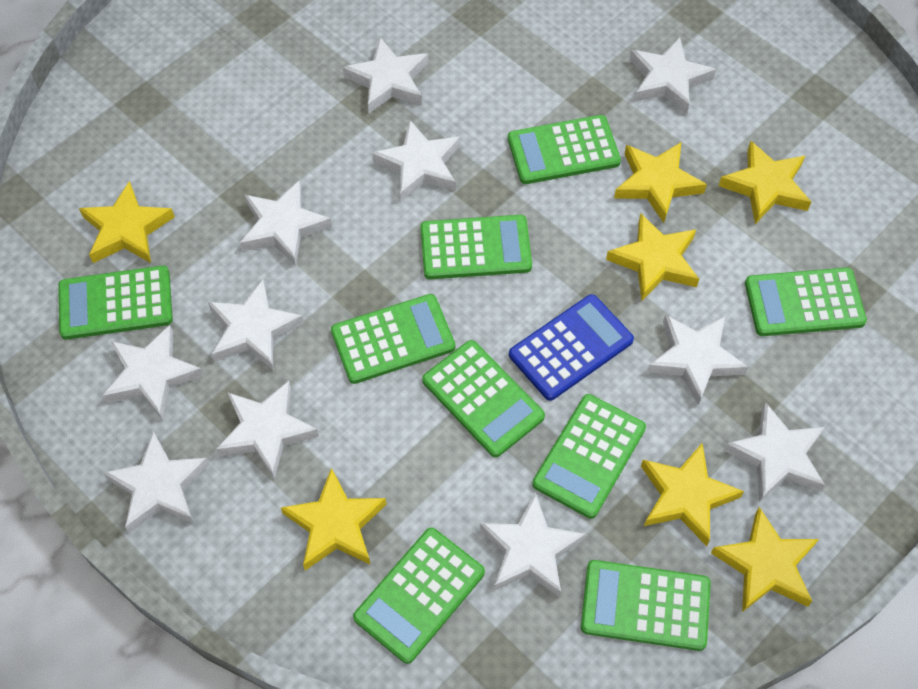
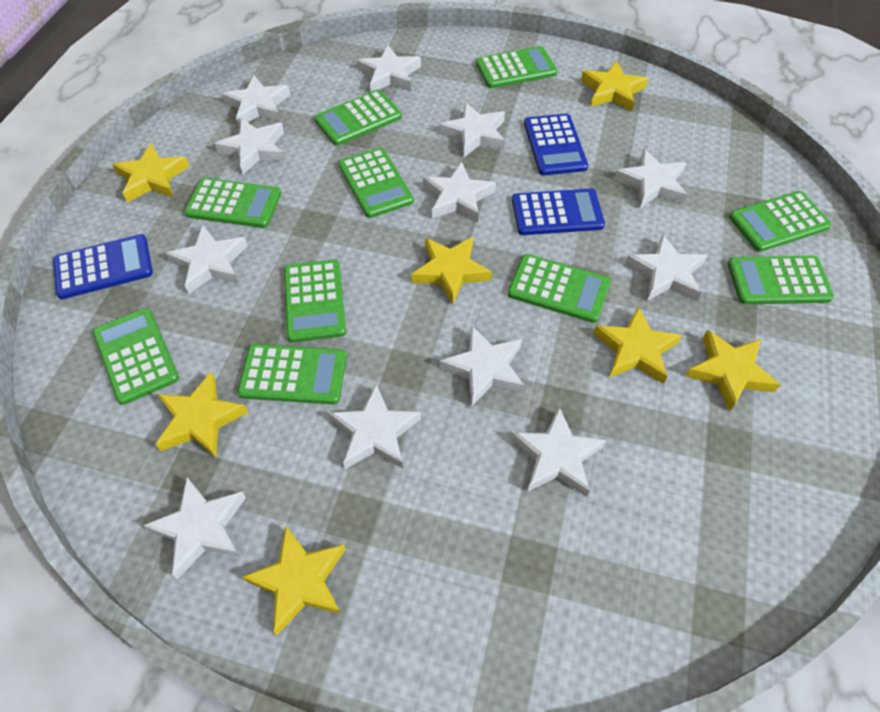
blue calculator: 1 -> 3
green calculator: 9 -> 10
white star: 11 -> 12

